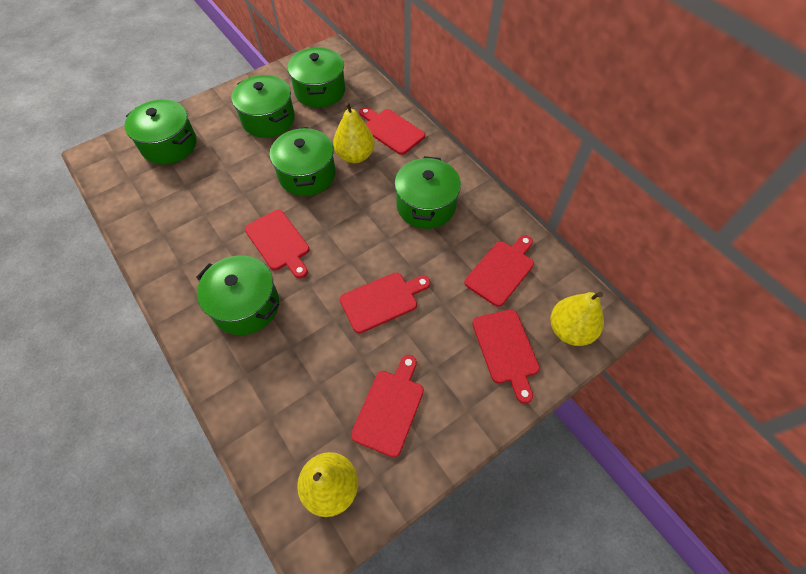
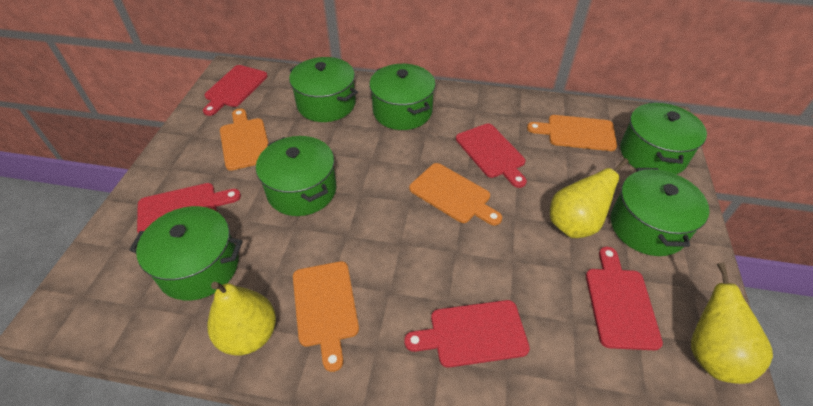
orange cutting board: 0 -> 4
red cutting board: 6 -> 5

